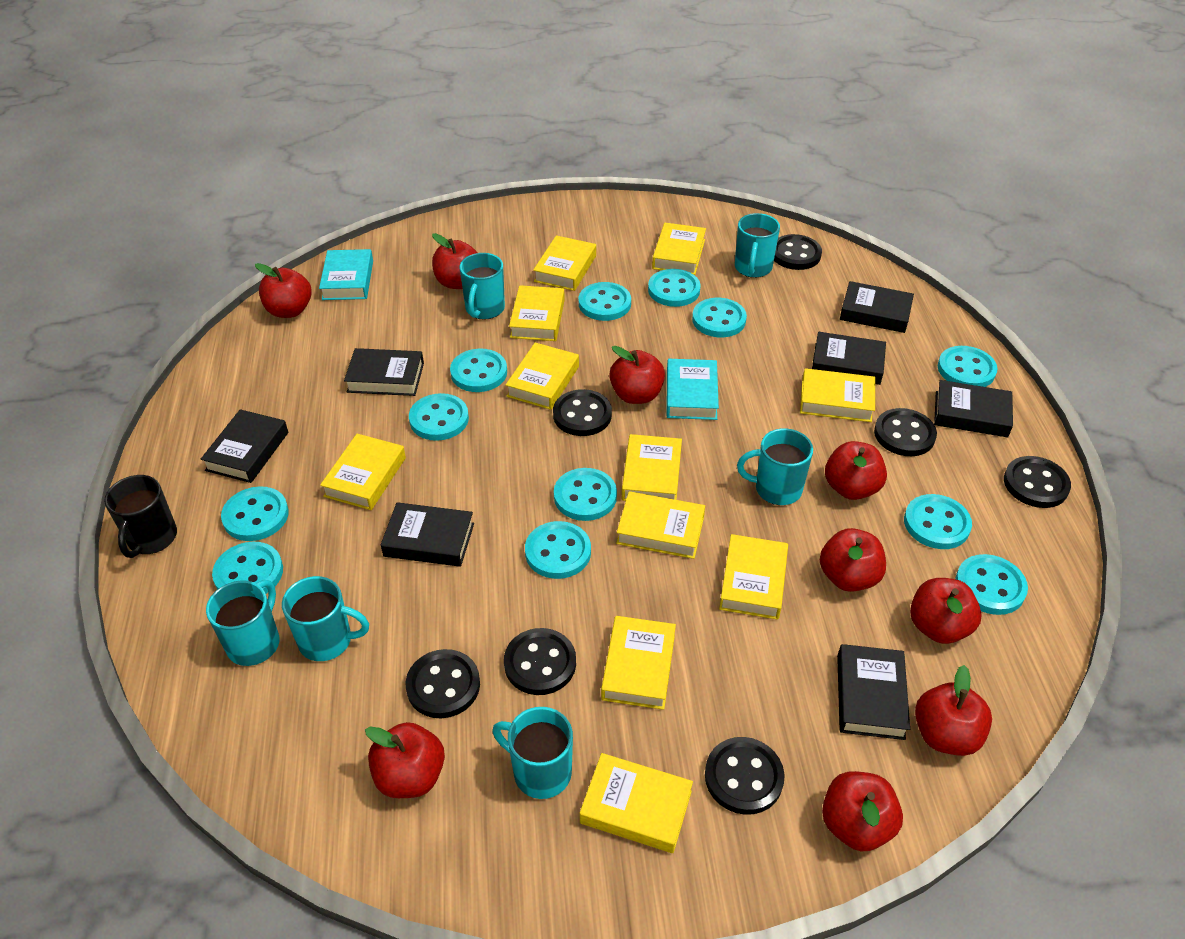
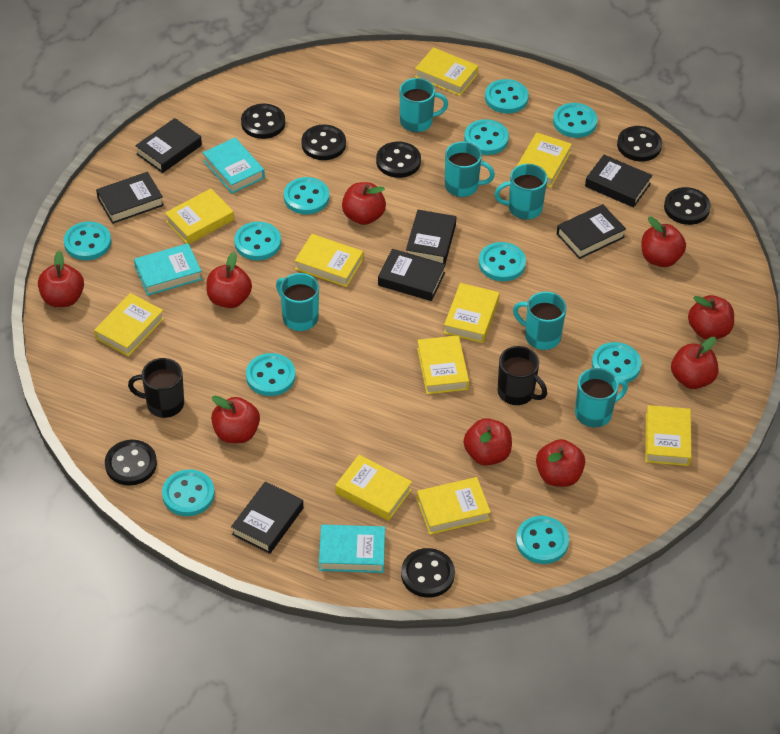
black mug: 1 -> 2
turquoise book: 2 -> 3
turquoise button: 12 -> 11
yellow book: 11 -> 10

